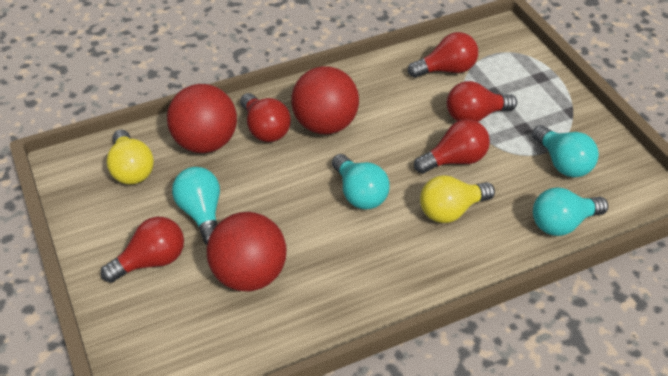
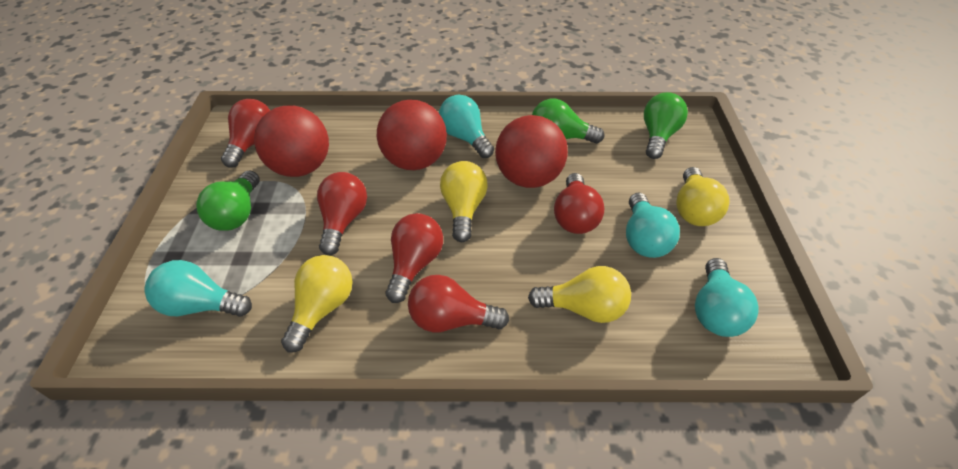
green light bulb: 0 -> 3
yellow light bulb: 2 -> 4

